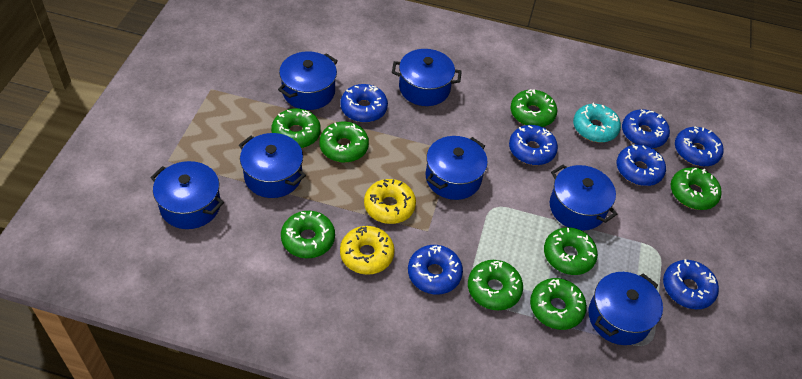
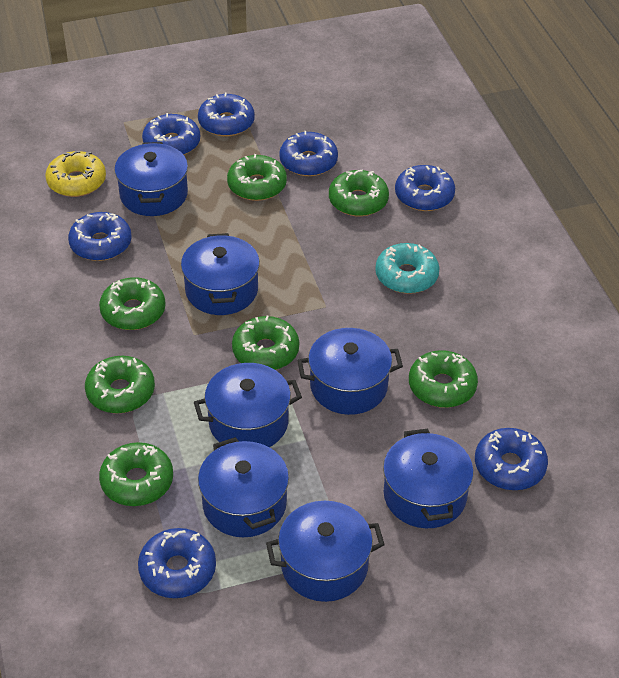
green donut: 8 -> 7
yellow donut: 2 -> 1

